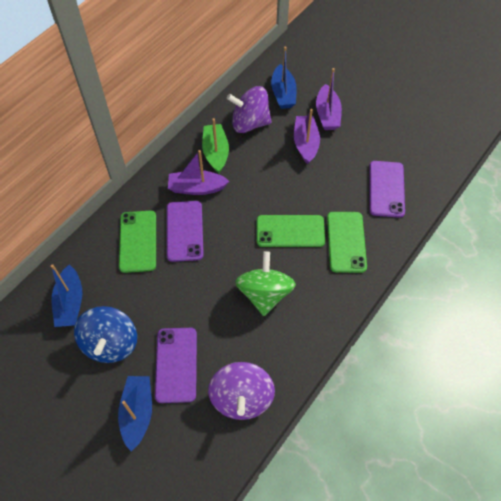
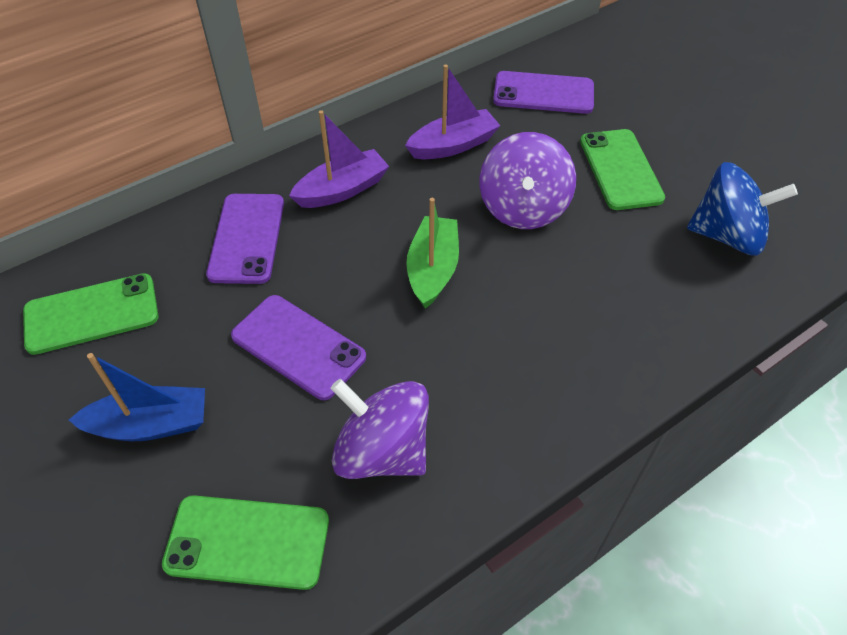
blue boat: 3 -> 1
green spinning top: 1 -> 0
purple boat: 3 -> 2

